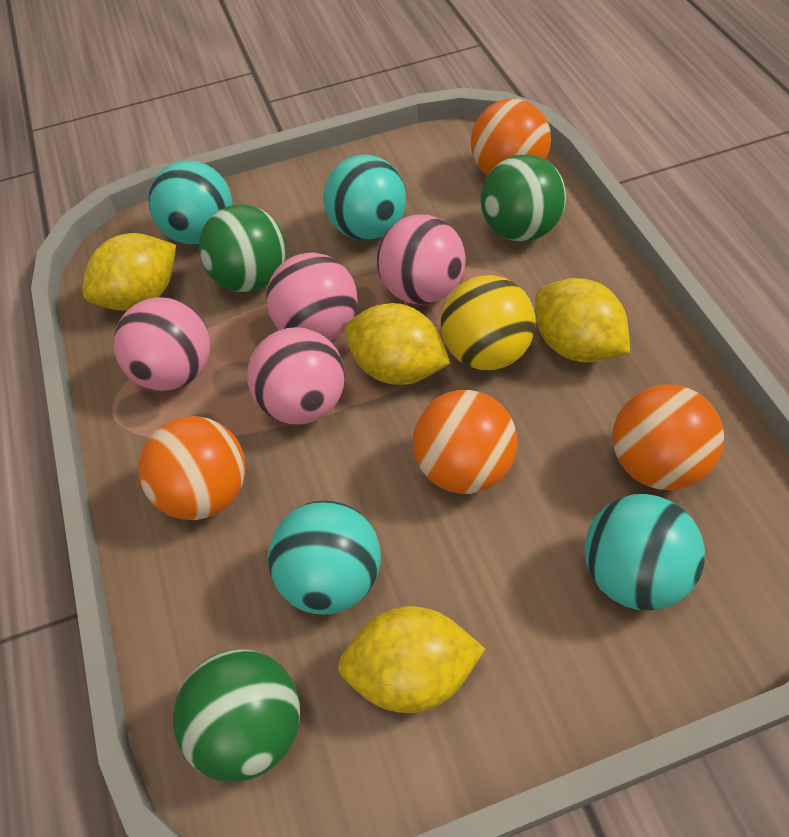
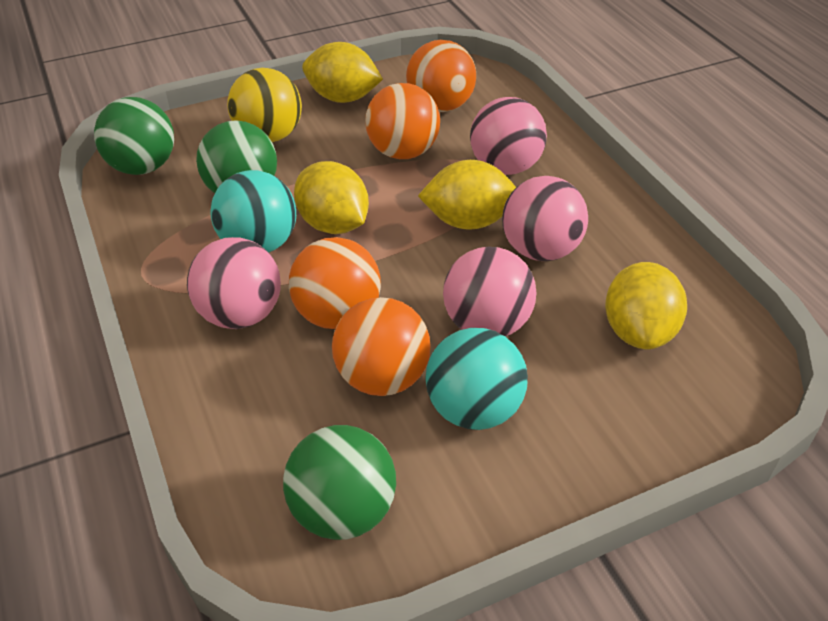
turquoise ball: 4 -> 2

